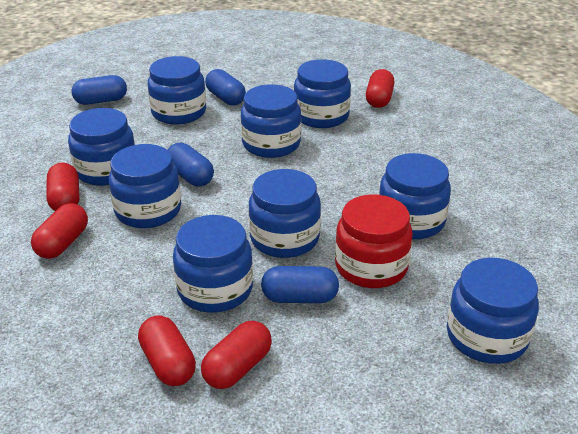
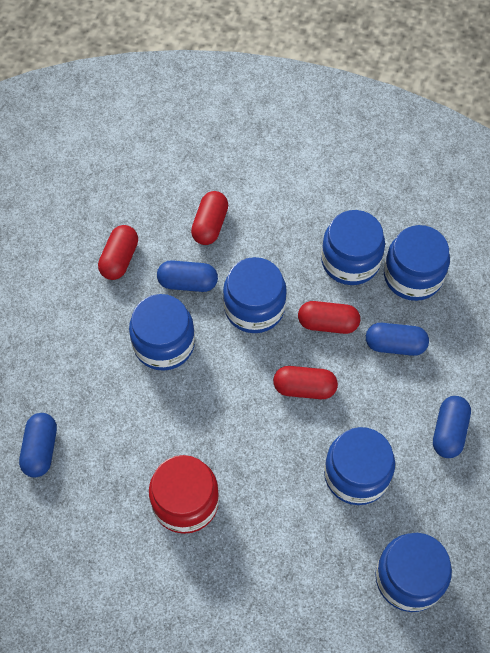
blue jar: 9 -> 6
red capsule: 5 -> 4

